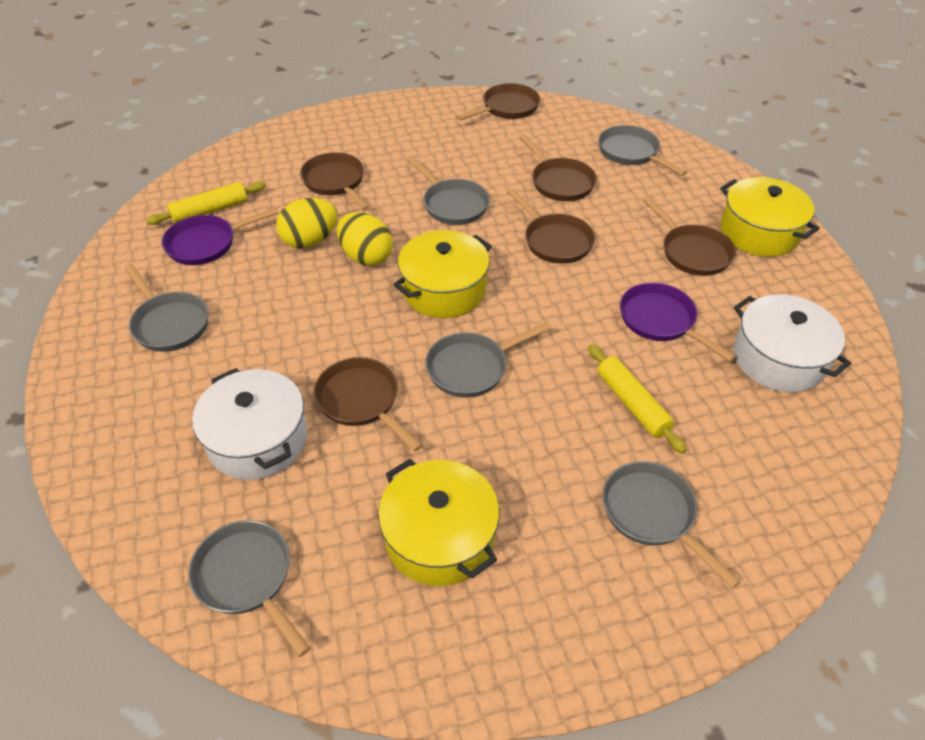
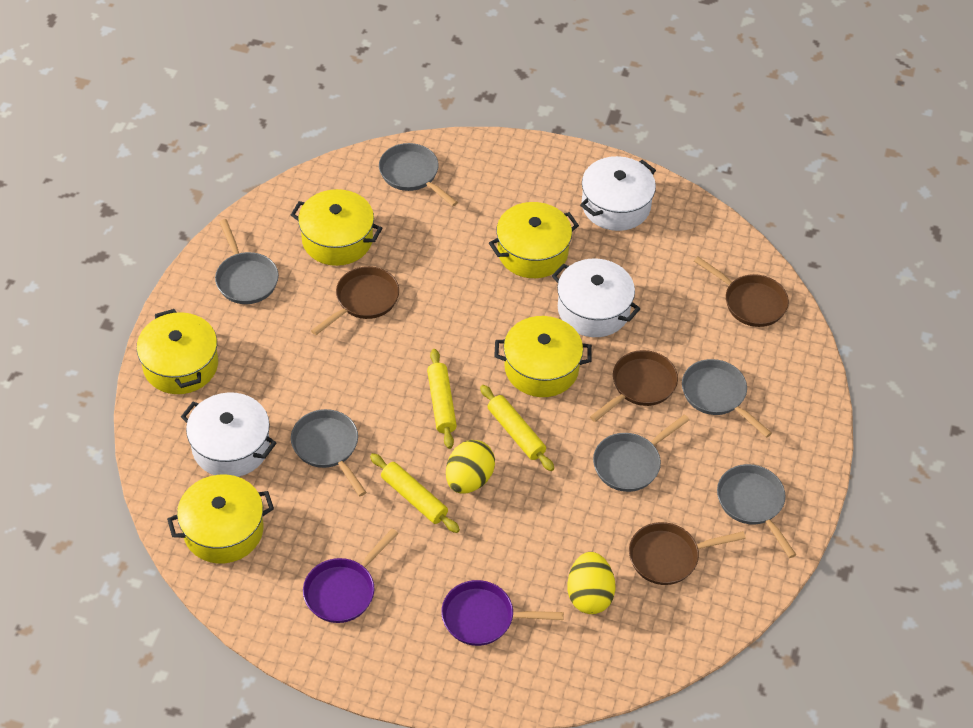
brown pan: 6 -> 4
white pot: 2 -> 3
yellow pot: 3 -> 5
yellow rolling pin: 2 -> 3

